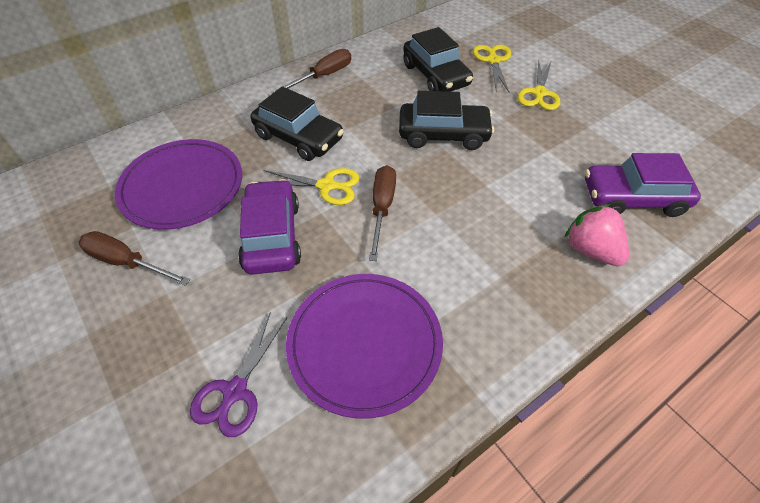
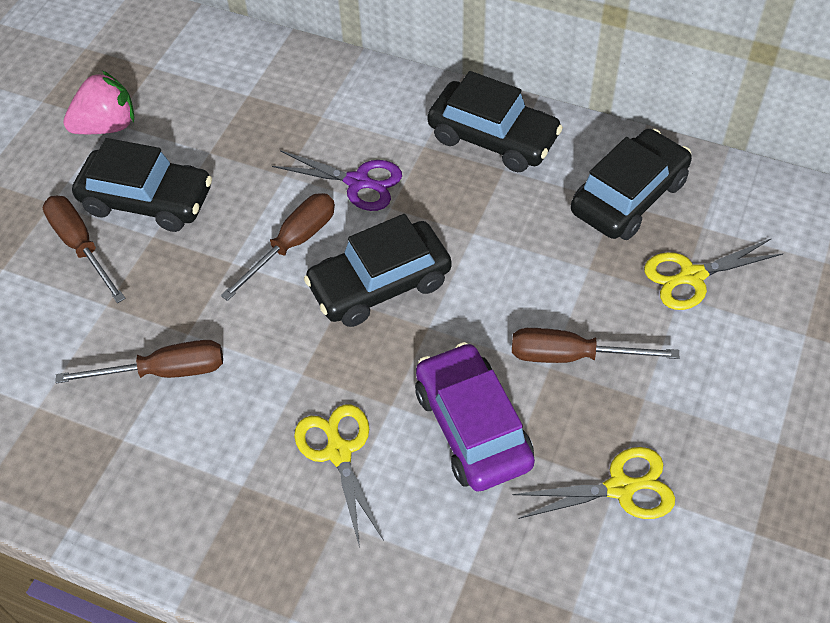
black car: 3 -> 4
brown screwdriver: 3 -> 4
purple car: 2 -> 1
purple plate: 2 -> 0

